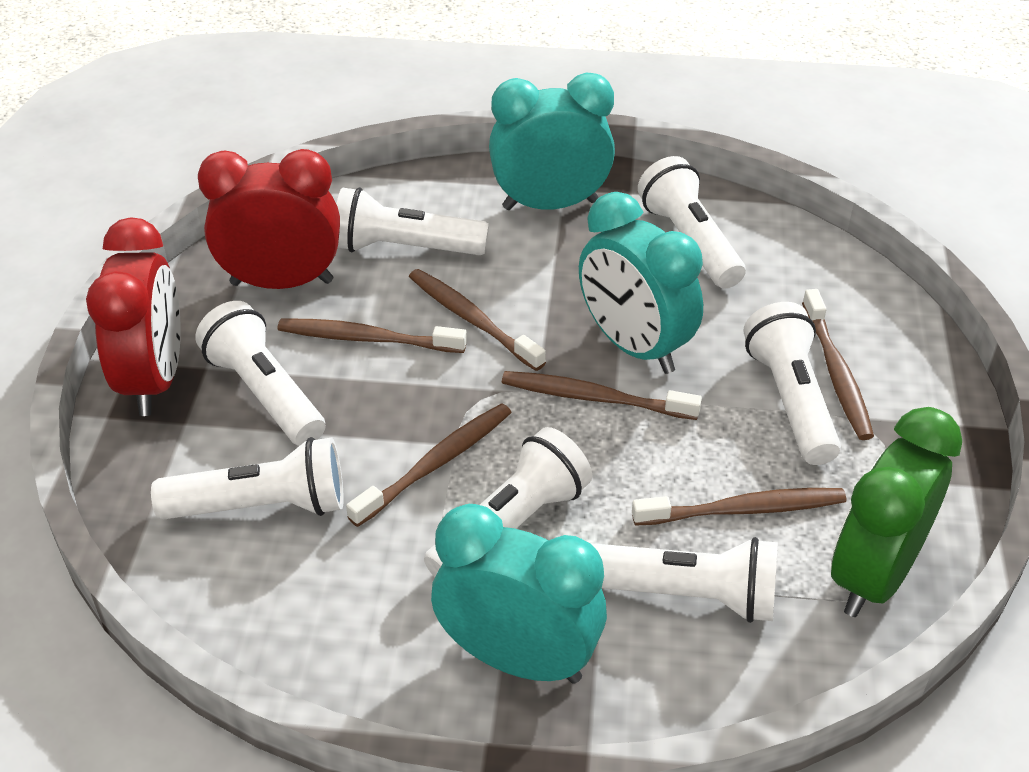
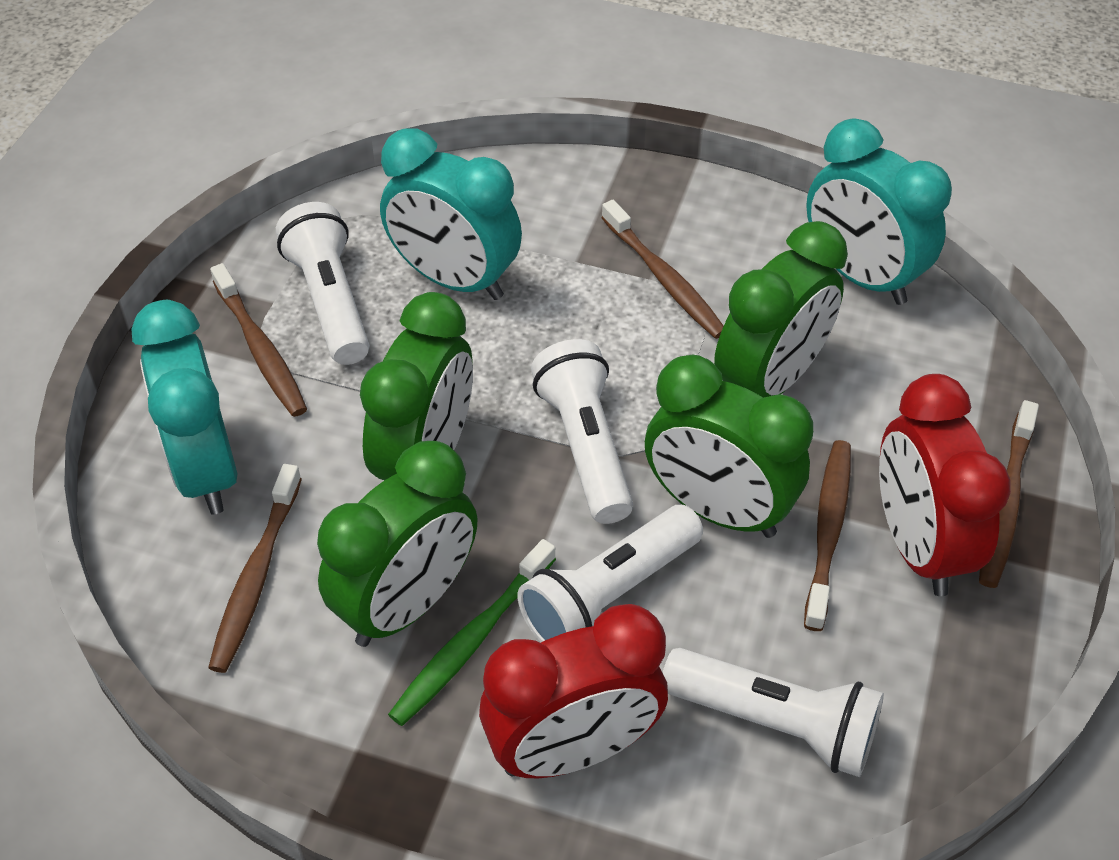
brown toothbrush: 6 -> 5
green clock: 1 -> 4
green toothbrush: 0 -> 1
white flashlight: 7 -> 4

